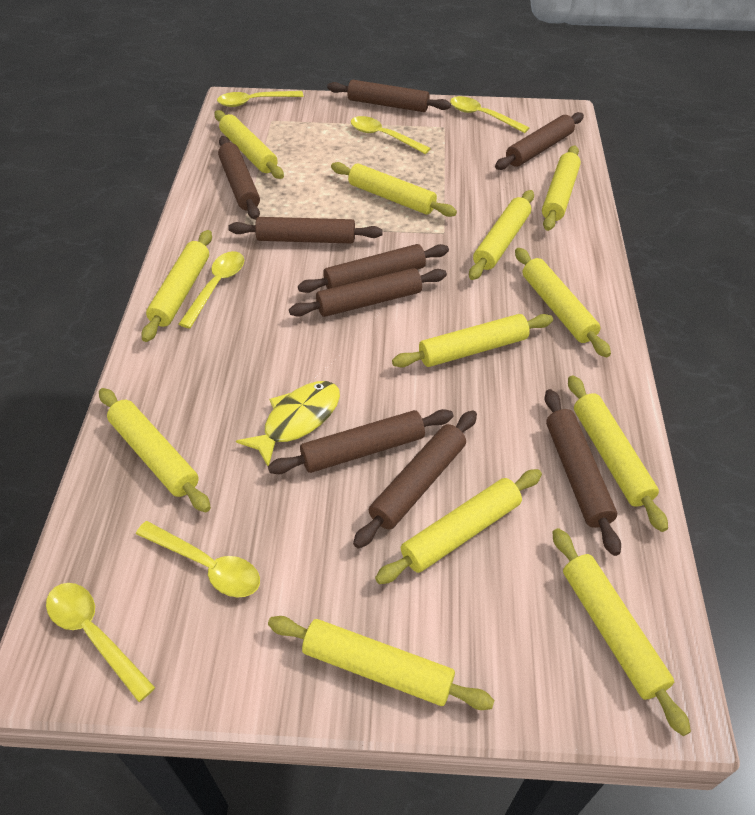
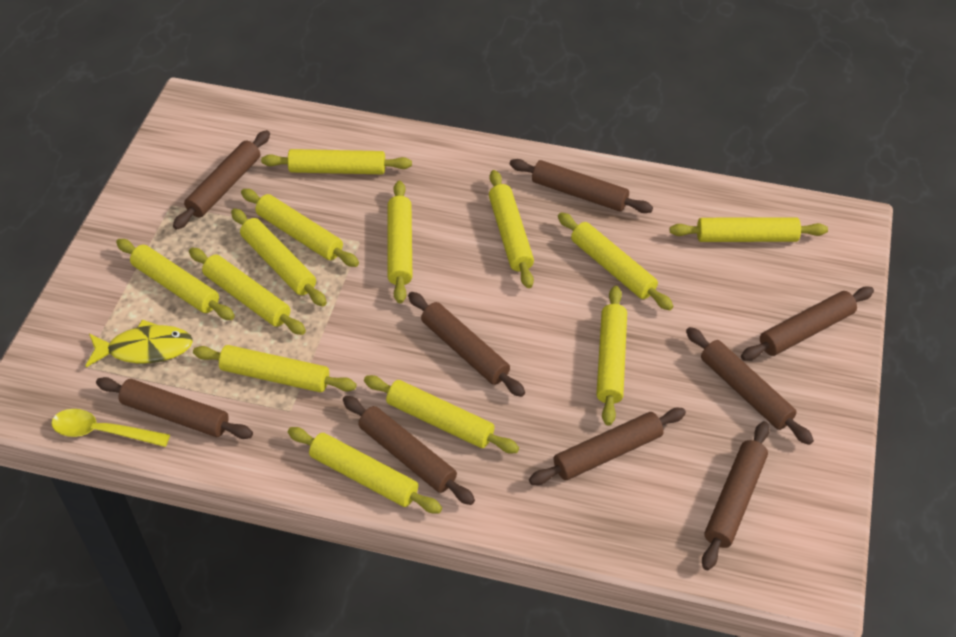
yellow rolling pin: 12 -> 13
yellow spoon: 6 -> 1

